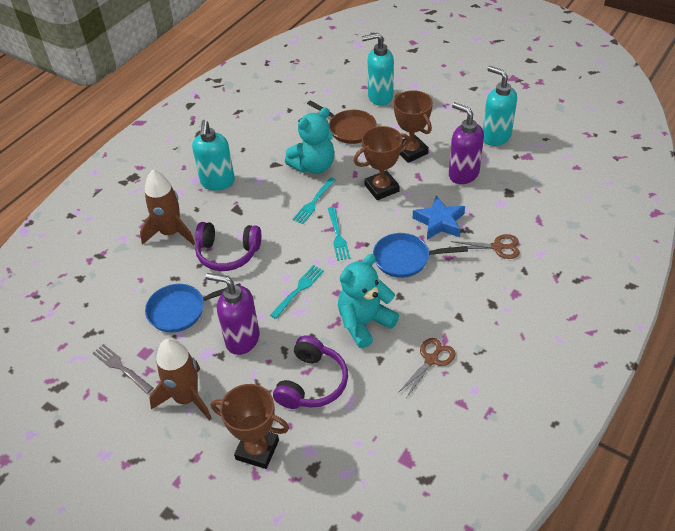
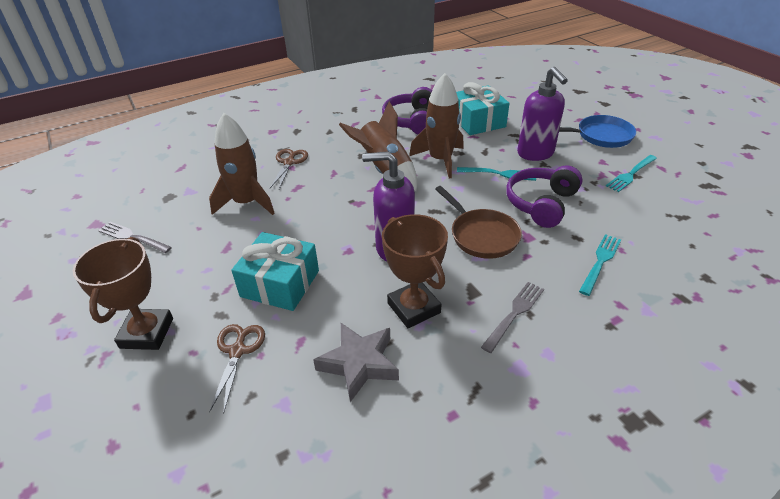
blue pan: 2 -> 1
blue star: 1 -> 0
brown rocket: 2 -> 3
brown trophy: 3 -> 2
grey fork: 1 -> 2
grey star: 0 -> 1
turquoise gift: 0 -> 2
turquoise soap dispenser: 3 -> 0
turquoise teddy bear: 2 -> 0

